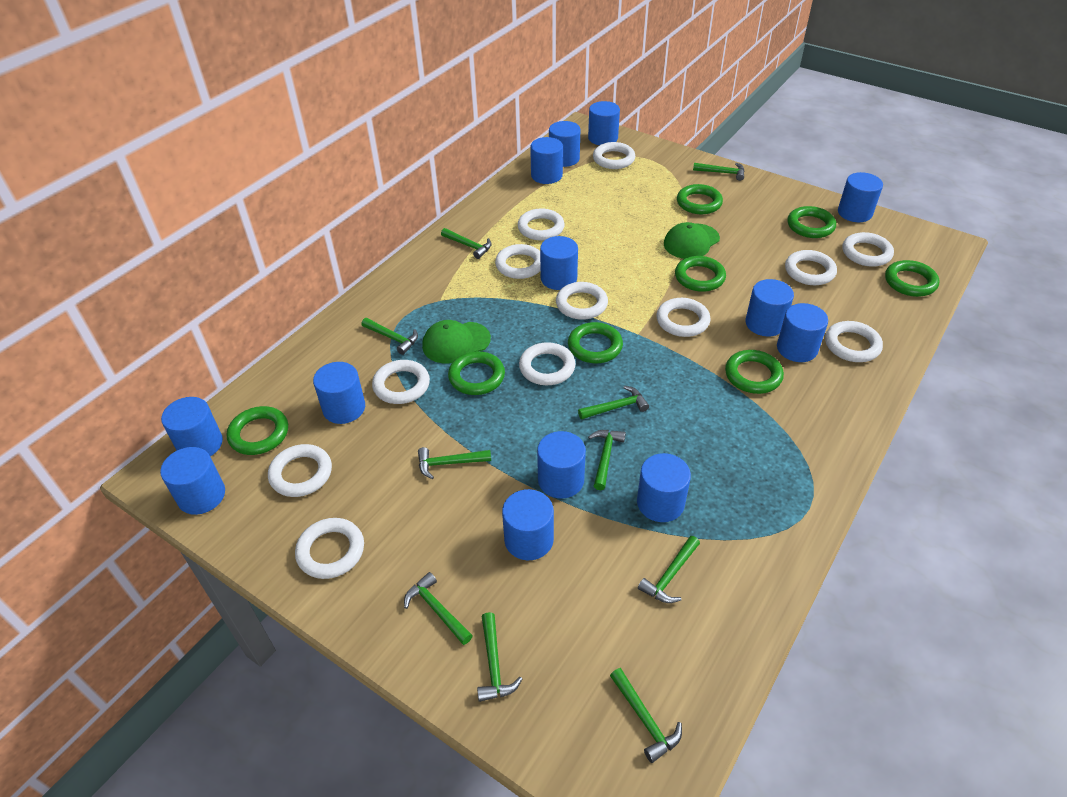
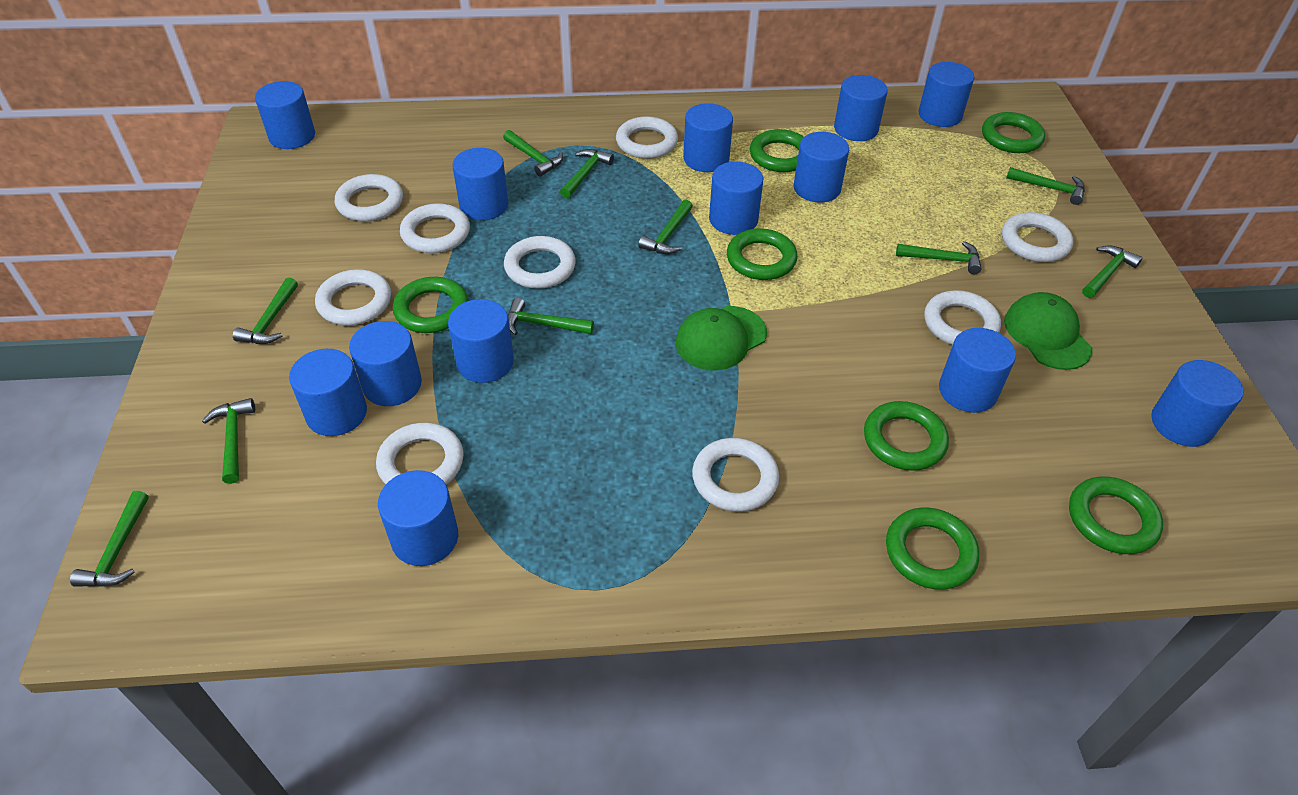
green ring: 8 -> 7
white ring: 12 -> 9

